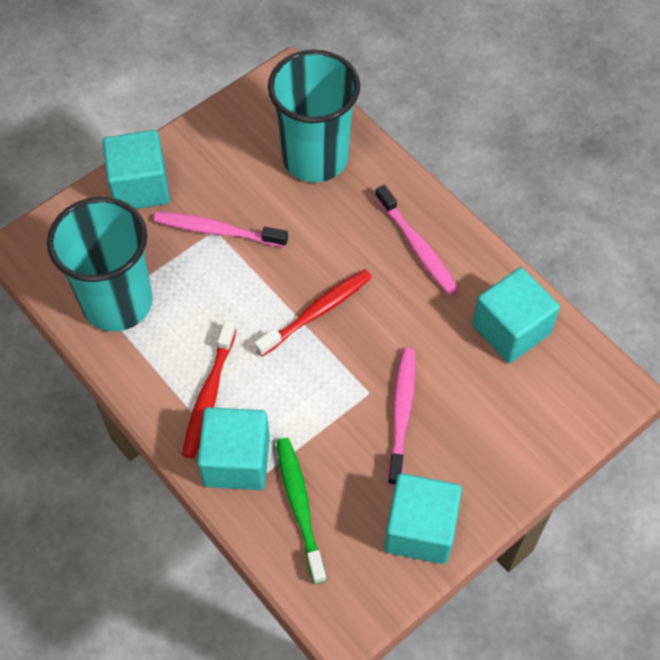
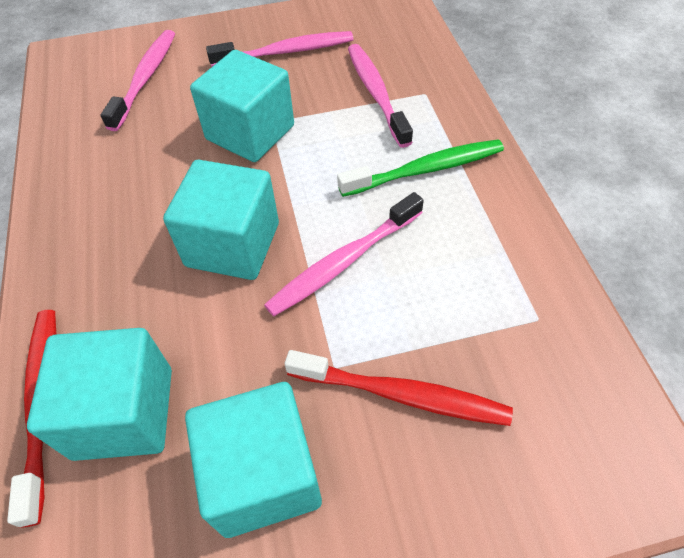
pink toothbrush: 3 -> 4
turquoise cup: 2 -> 0

